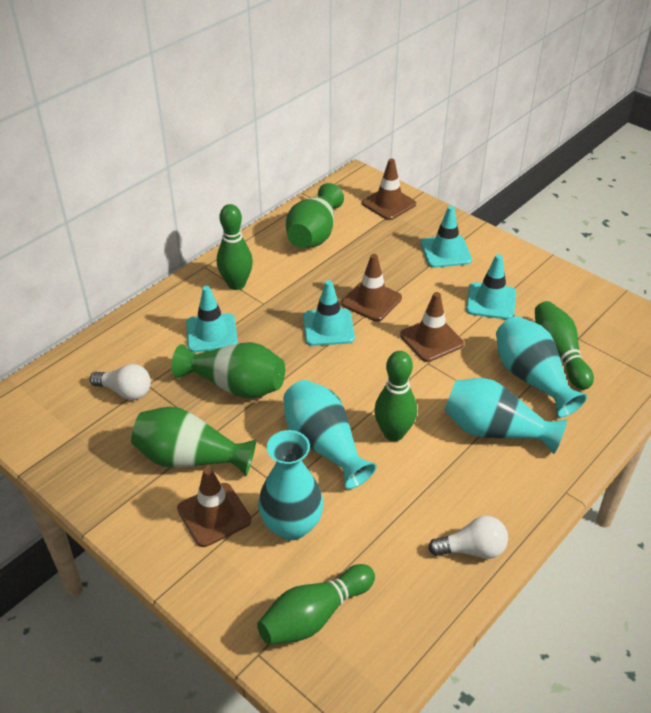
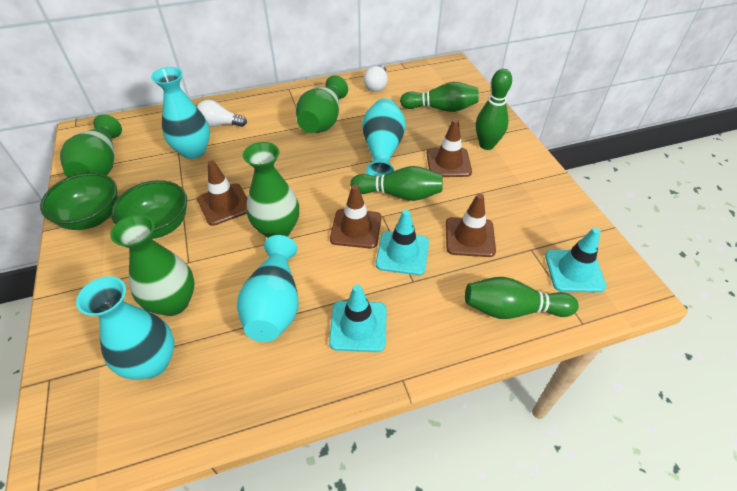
green bowl: 0 -> 2
green vase: 3 -> 4
turquoise traffic cone: 4 -> 3

